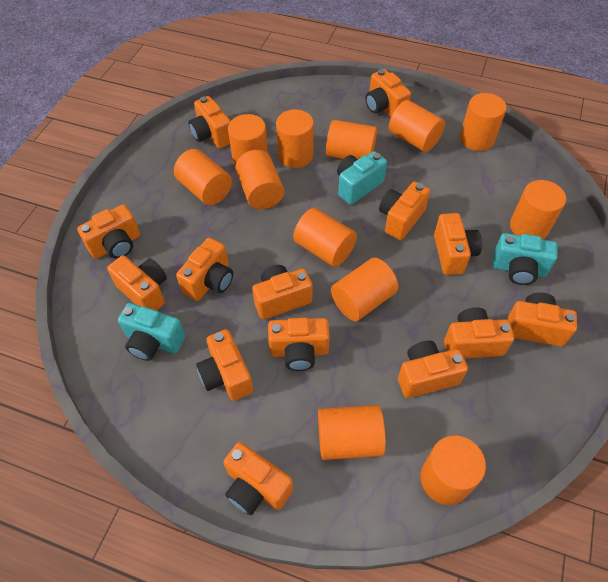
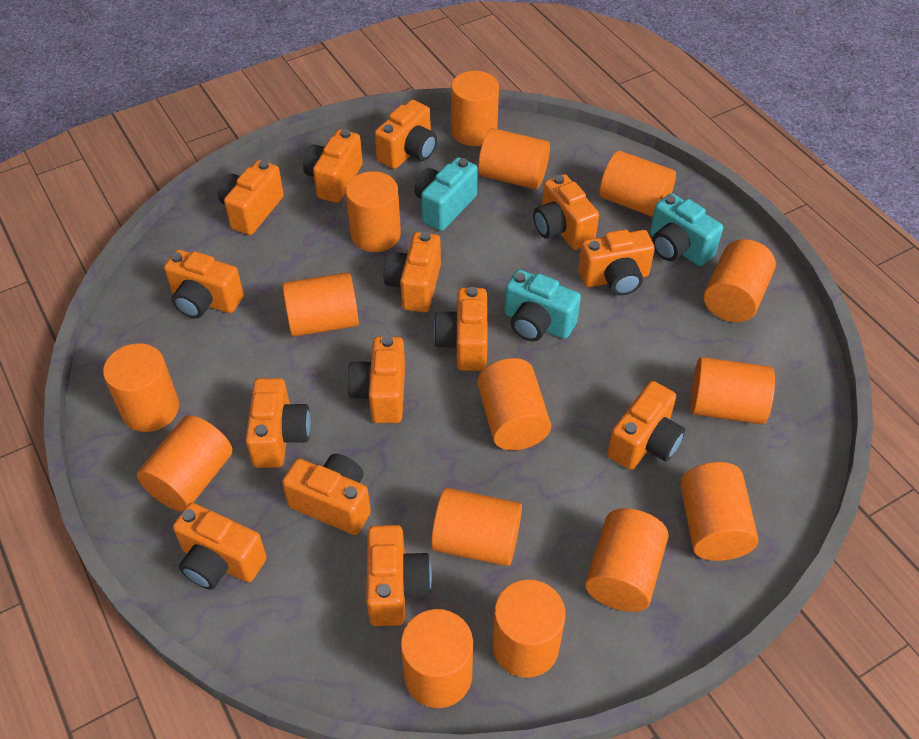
orange cylinder: 12 -> 15

